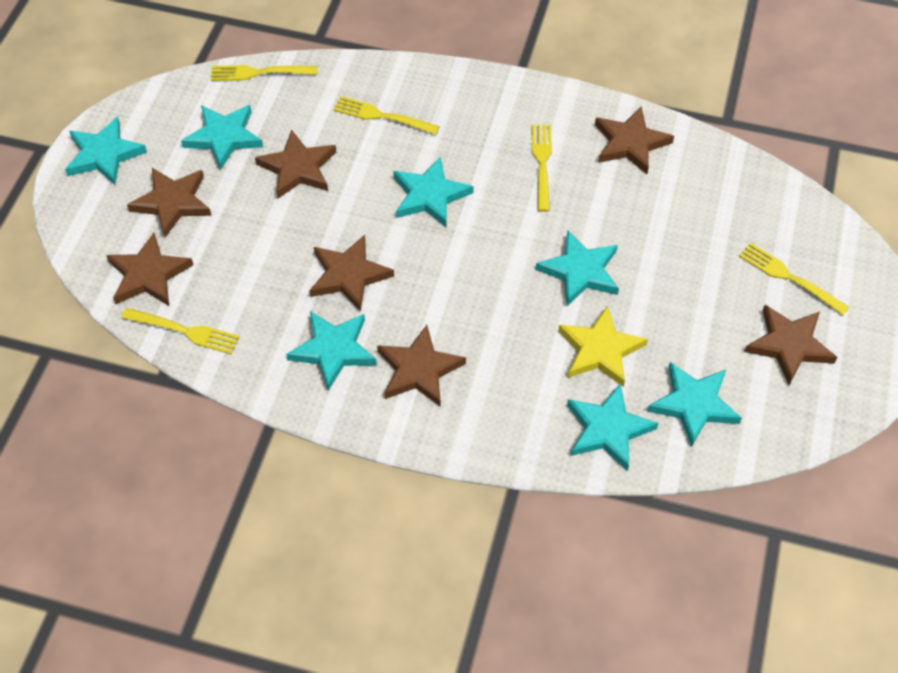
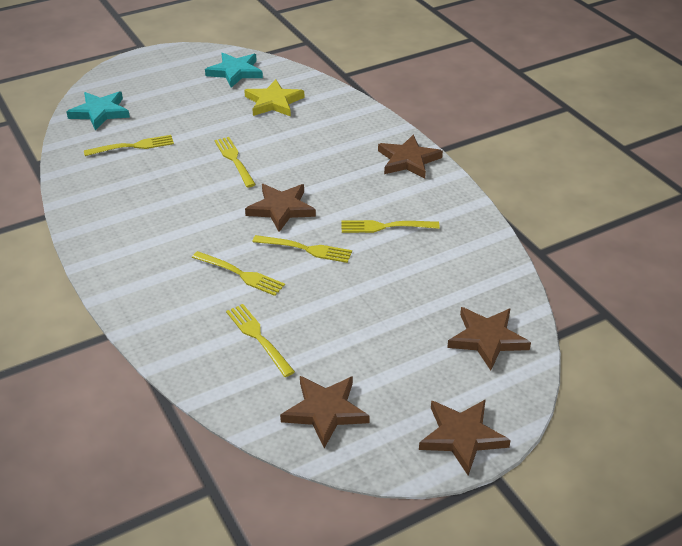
brown star: 7 -> 5
turquoise star: 7 -> 2
yellow fork: 5 -> 6

